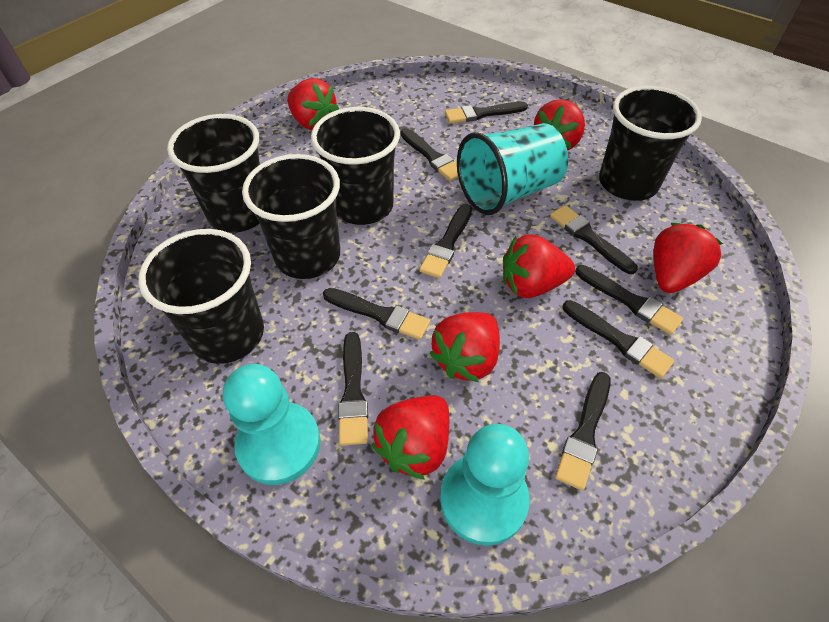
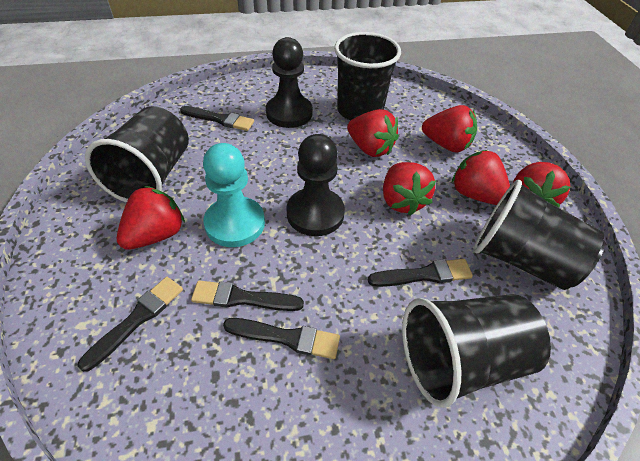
black brush: 9 -> 5
black cup: 5 -> 4
black pawn: 0 -> 2
turquoise cup: 1 -> 0
turquoise pawn: 2 -> 1

